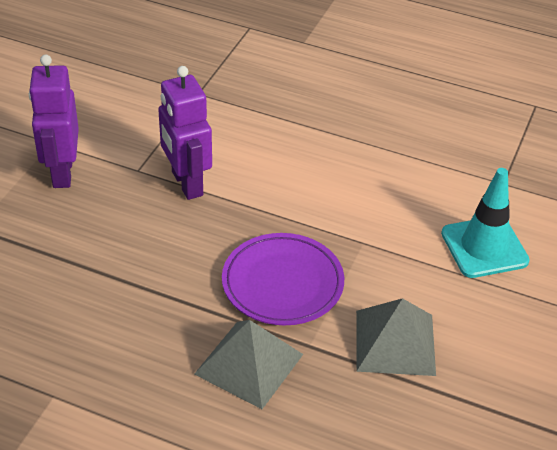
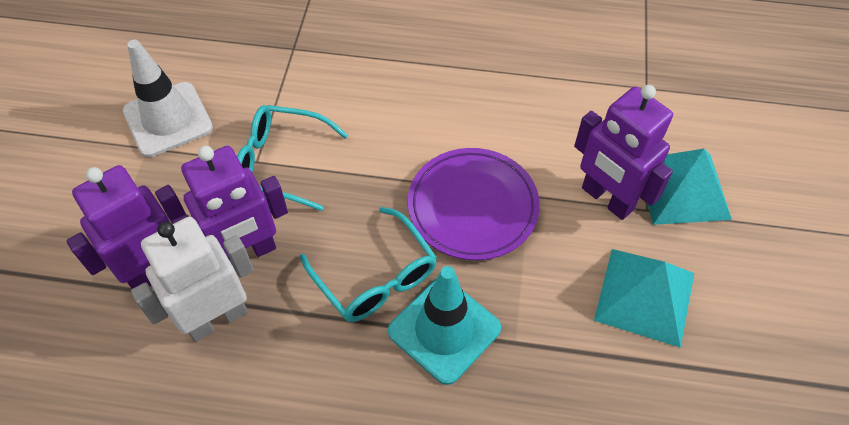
grey pyramid: 2 -> 0
purple robot: 2 -> 3
turquoise glasses: 0 -> 2
turquoise pyramid: 0 -> 2
white robot: 0 -> 1
white traffic cone: 0 -> 1

